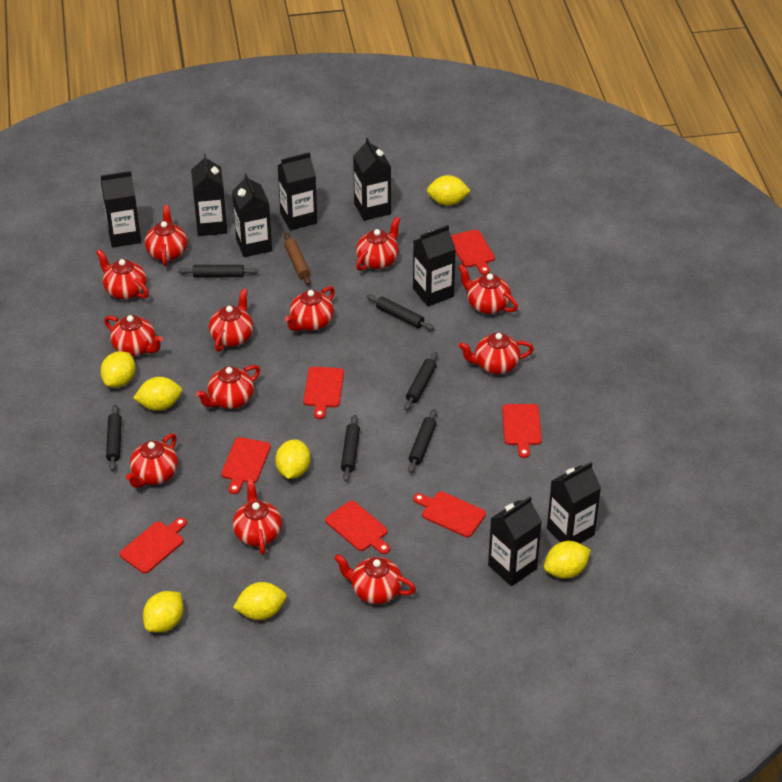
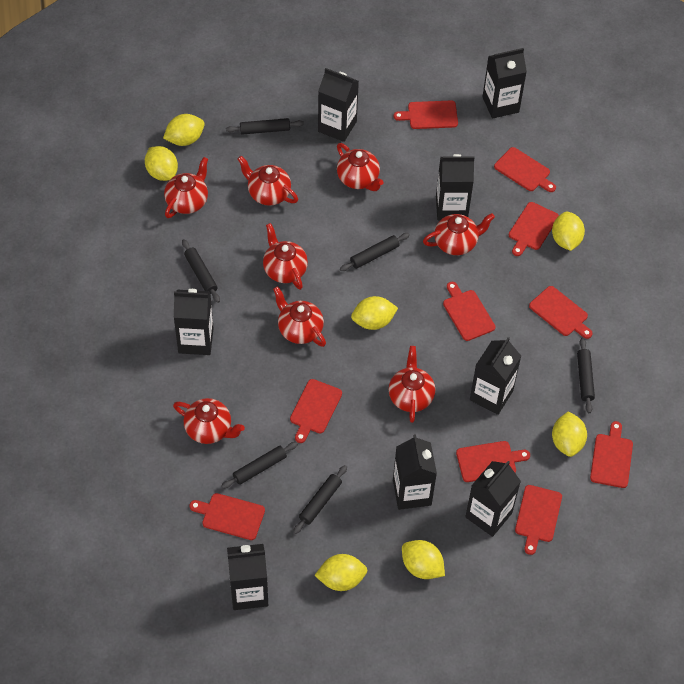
brown rolling pin: 1 -> 0
red cutting board: 7 -> 10
red teapot: 12 -> 8

